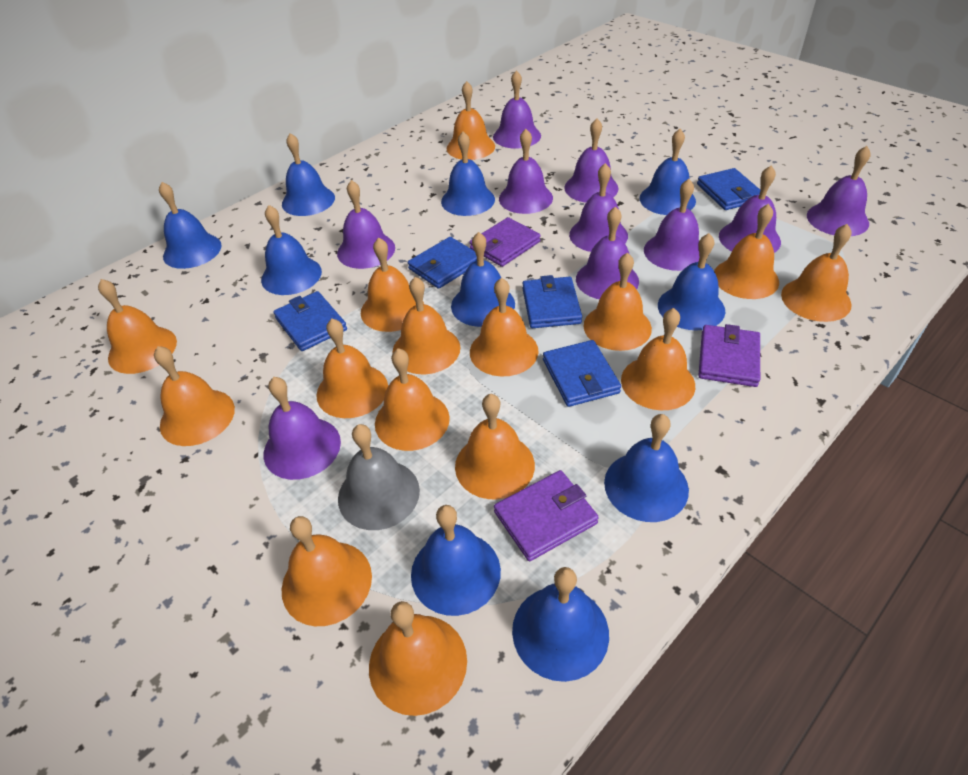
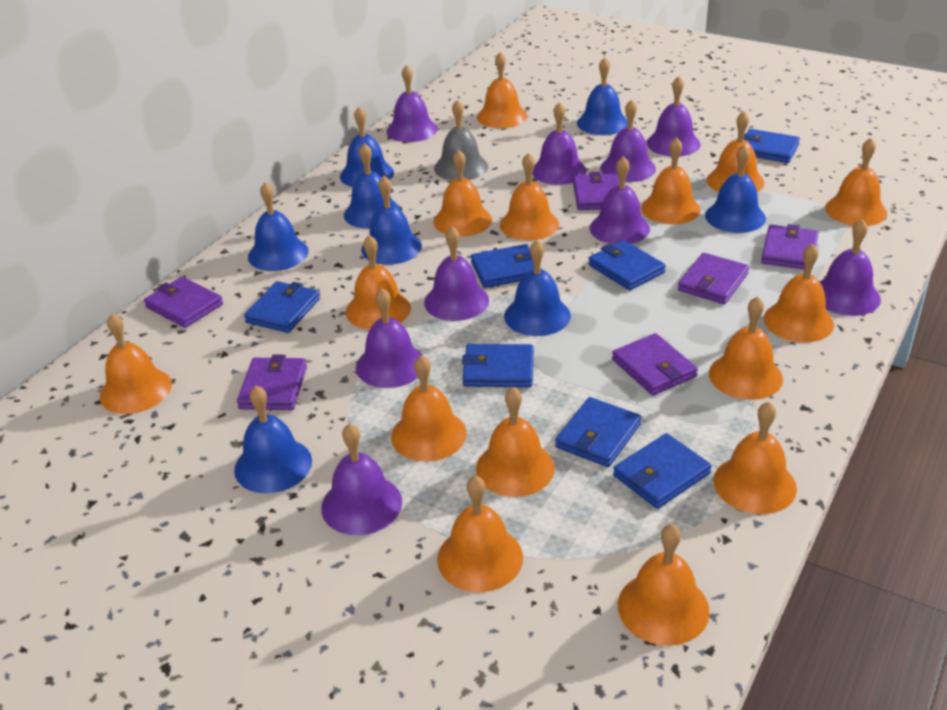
blue bell: 10 -> 8
blue wallet: 5 -> 7
purple bell: 10 -> 9
purple wallet: 3 -> 6

